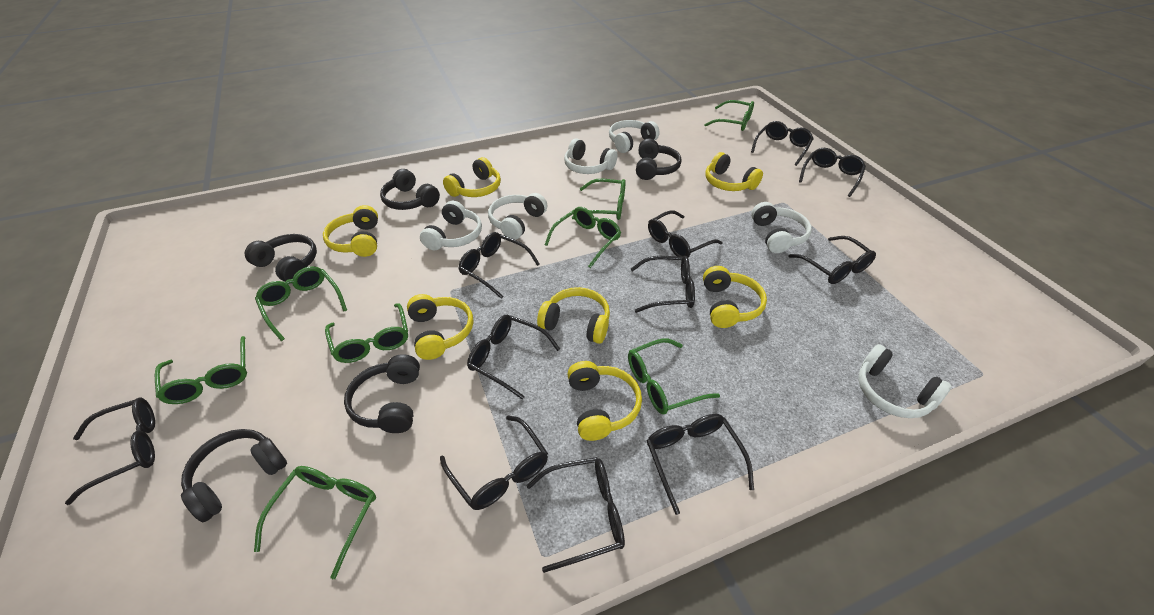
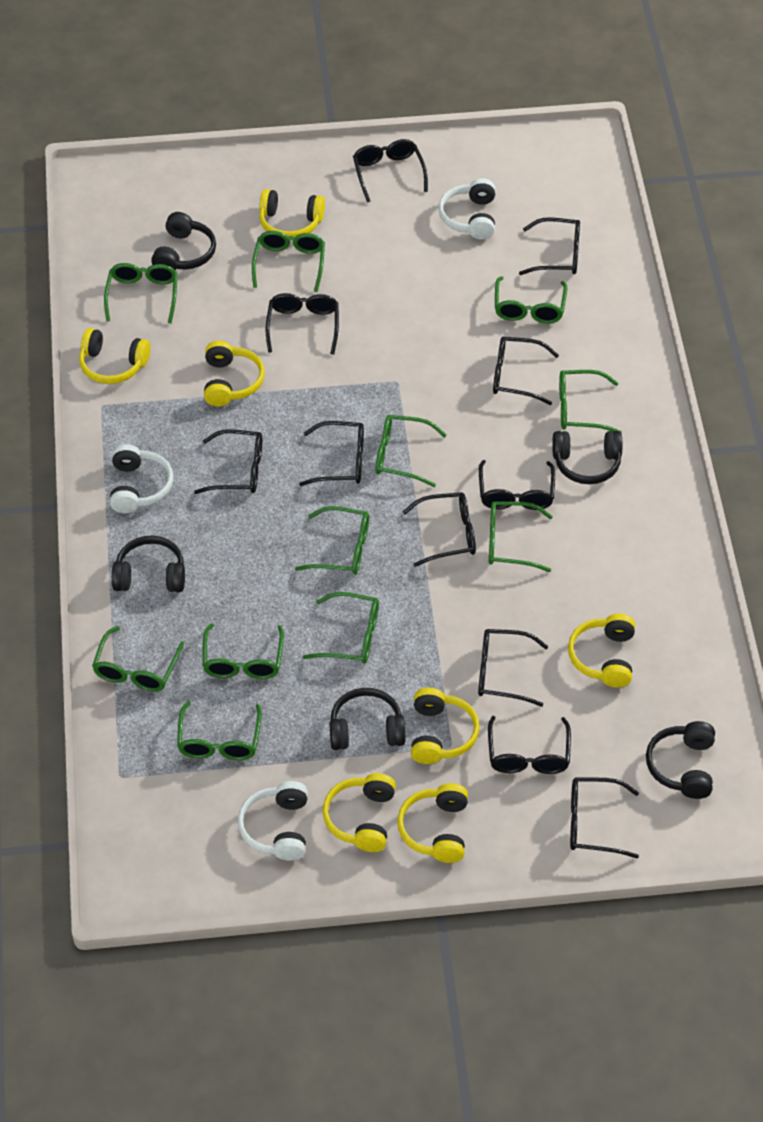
green glasses: 8 -> 11
white headphones: 6 -> 3

